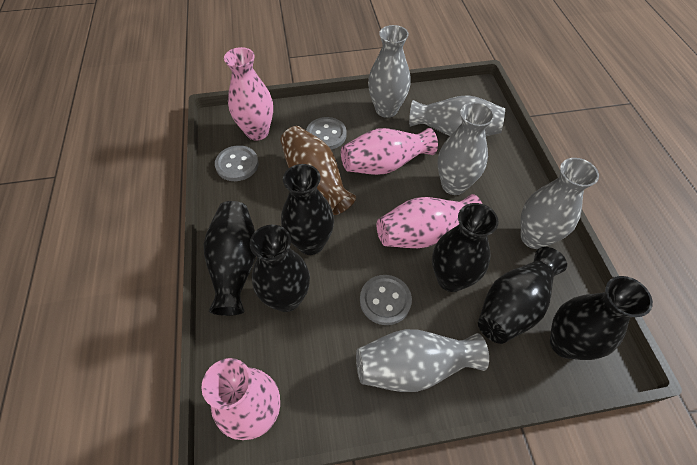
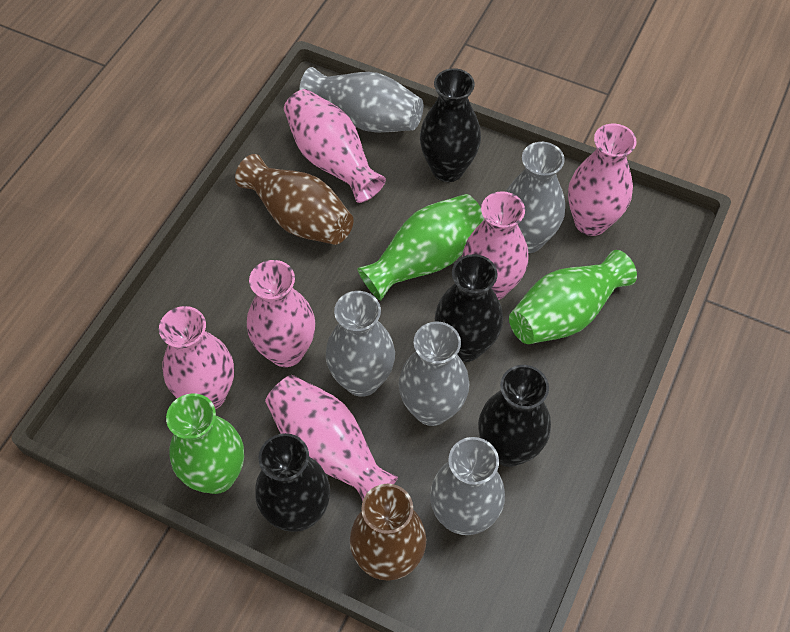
black vase: 6 -> 4
brown vase: 1 -> 2
green vase: 0 -> 3
grey button: 3 -> 0
pink vase: 4 -> 6

